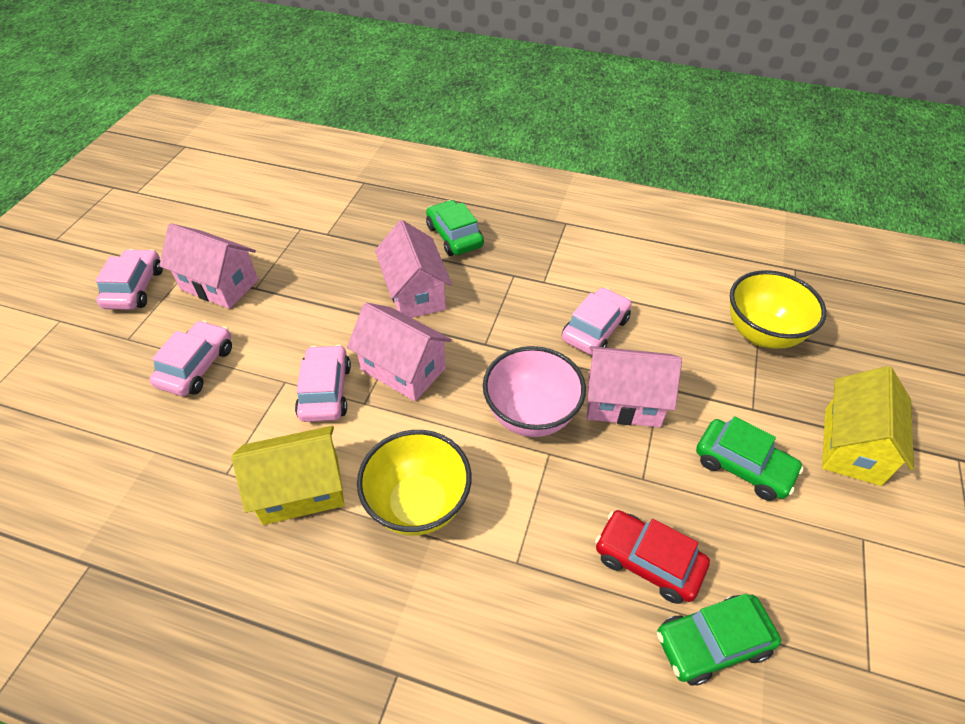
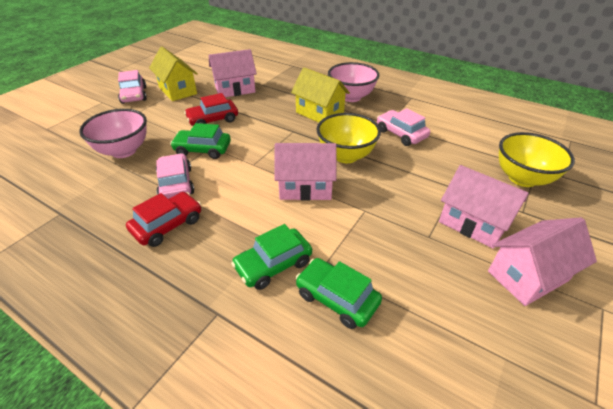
pink bowl: 1 -> 2
pink car: 4 -> 3
red car: 1 -> 2

